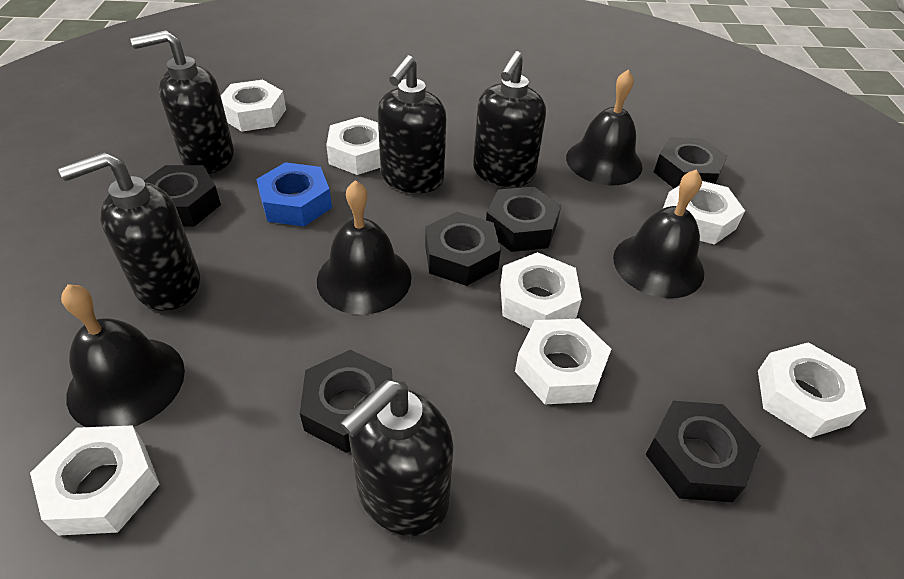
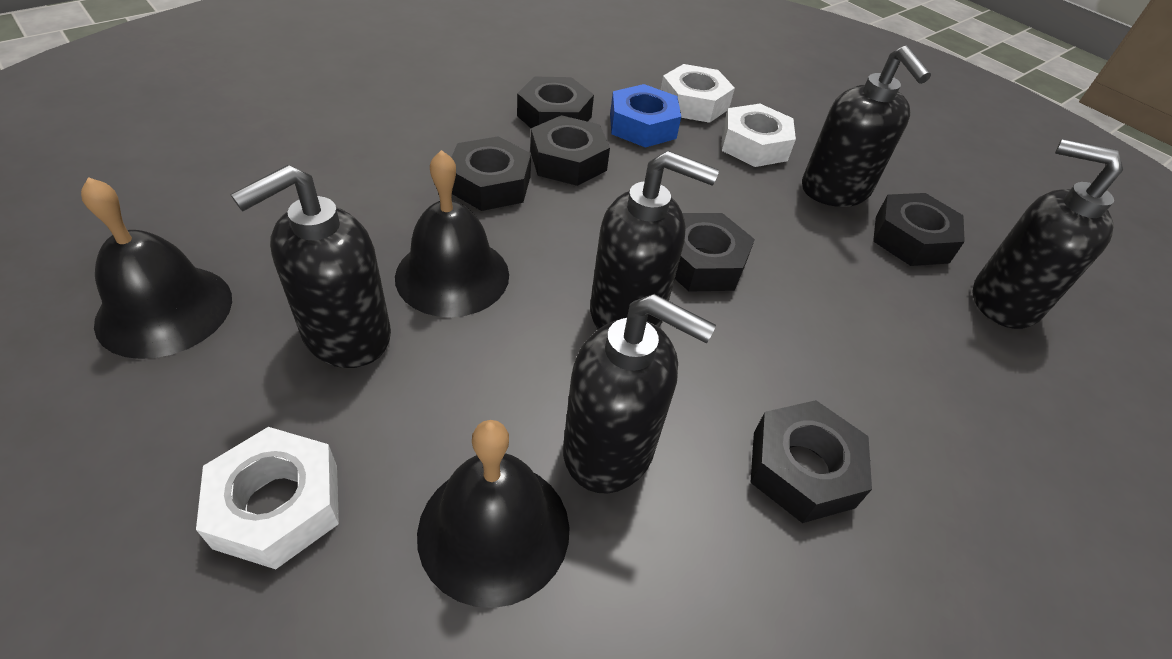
black bell: 4 -> 3
white nut: 7 -> 3

